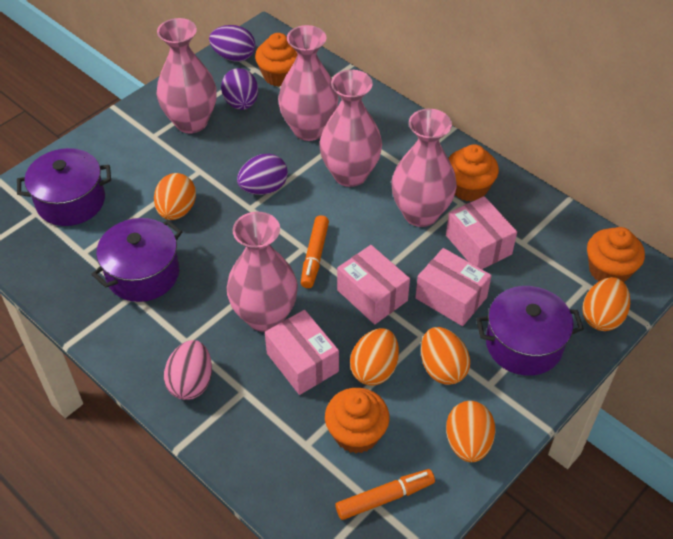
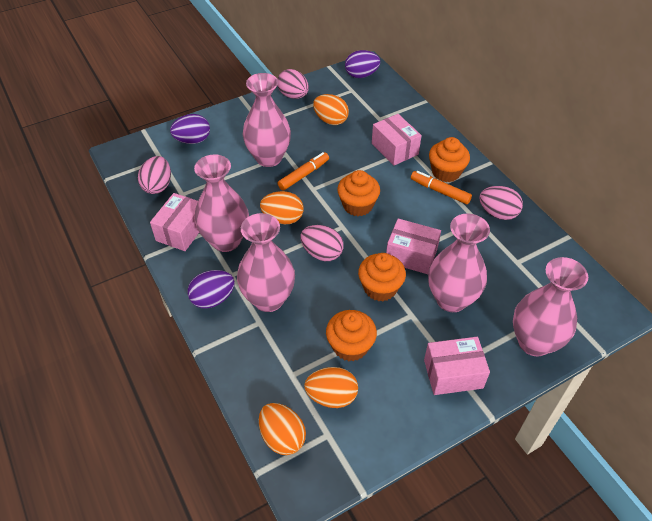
orange egg: 5 -> 4
pink egg: 1 -> 4
purple pot: 3 -> 0

